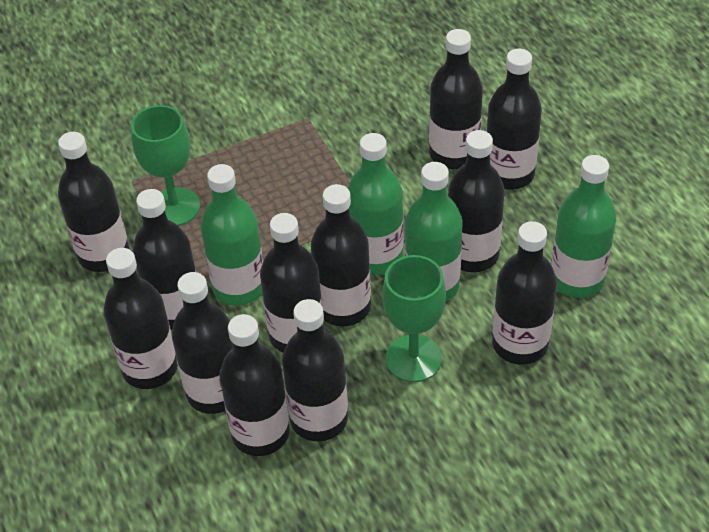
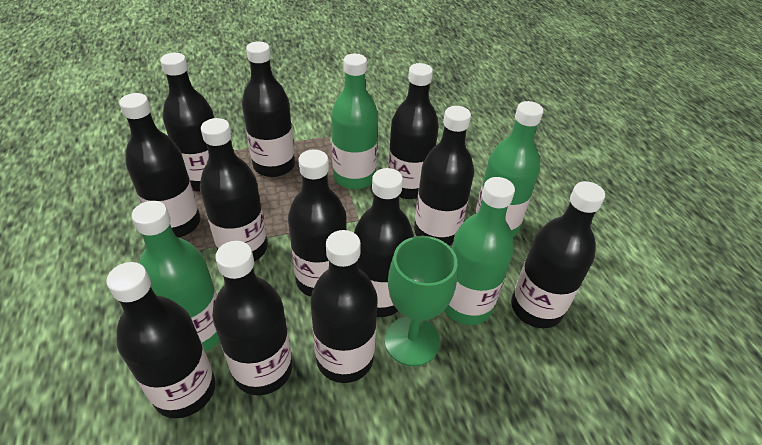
green goblet: 2 -> 1

